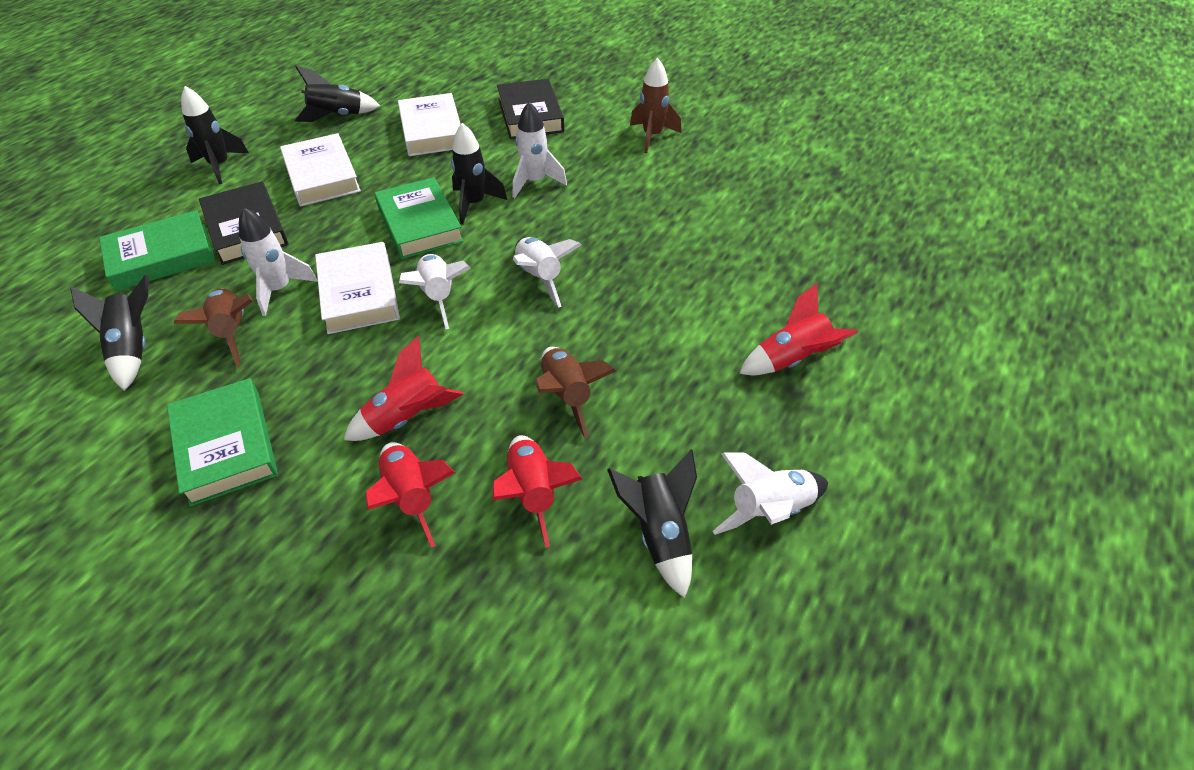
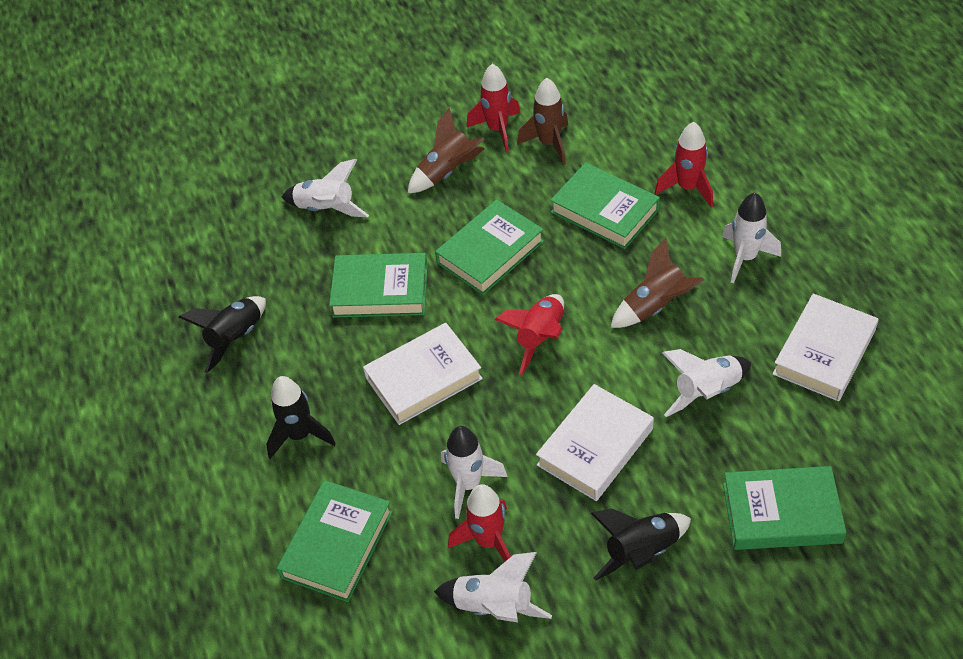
black book: 2 -> 0
black rocket: 5 -> 3
green book: 3 -> 5

